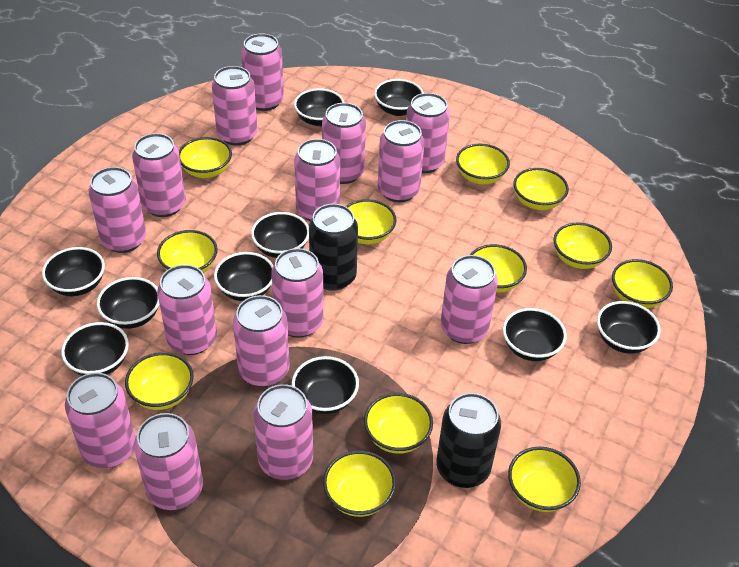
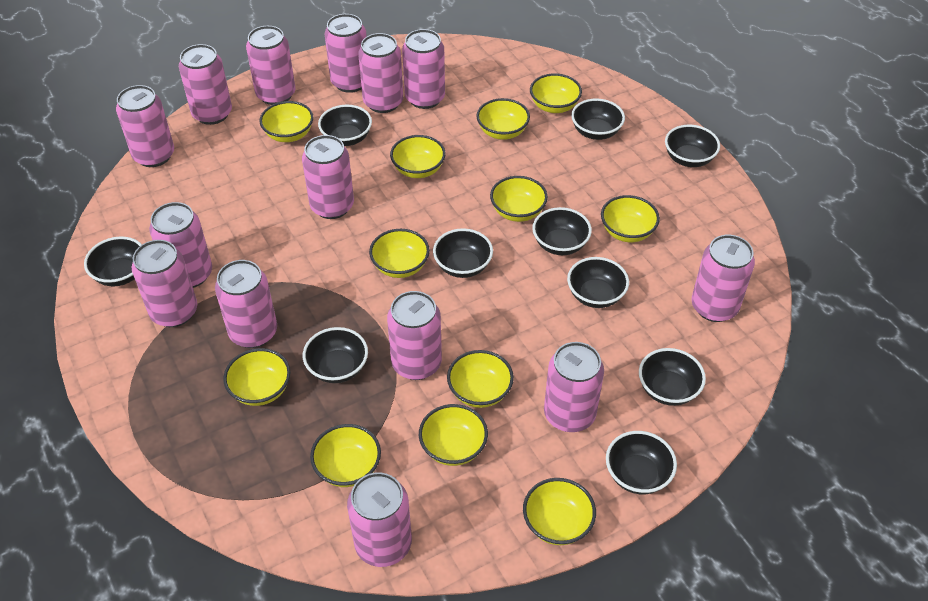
black can: 2 -> 0
pink can: 15 -> 14

